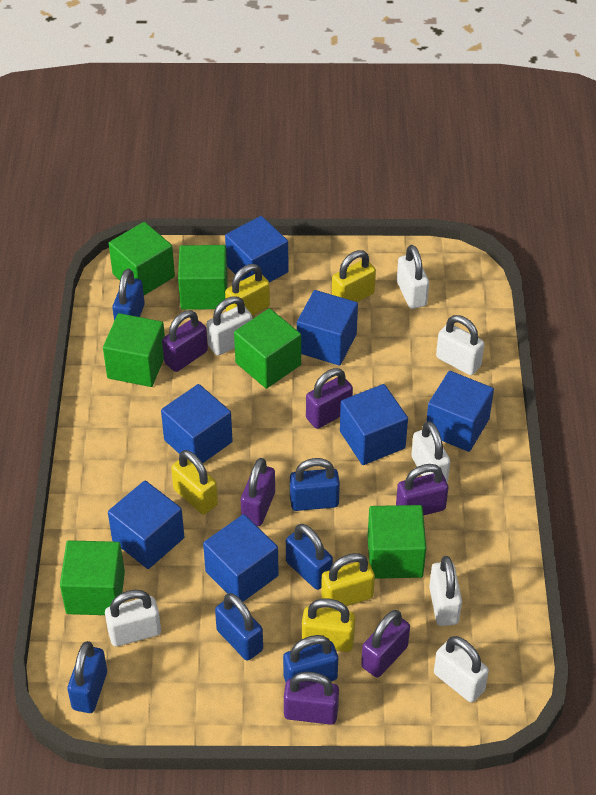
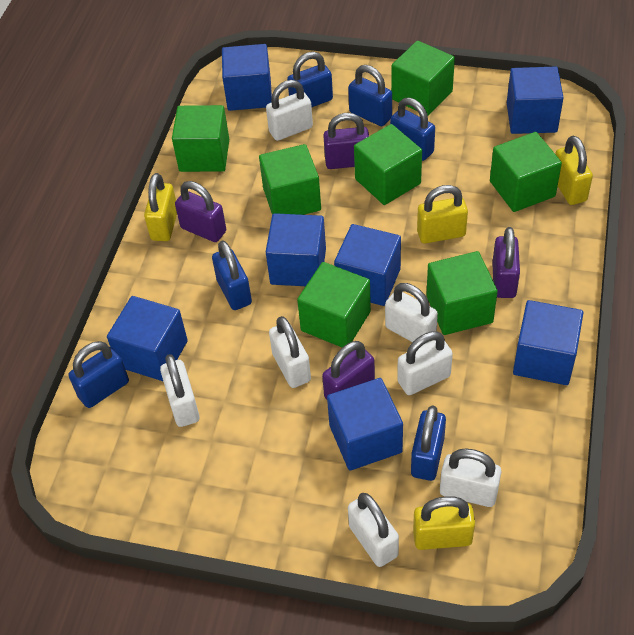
green cube: 6 -> 7
purple padlock: 6 -> 4
yellow padlock: 5 -> 4

